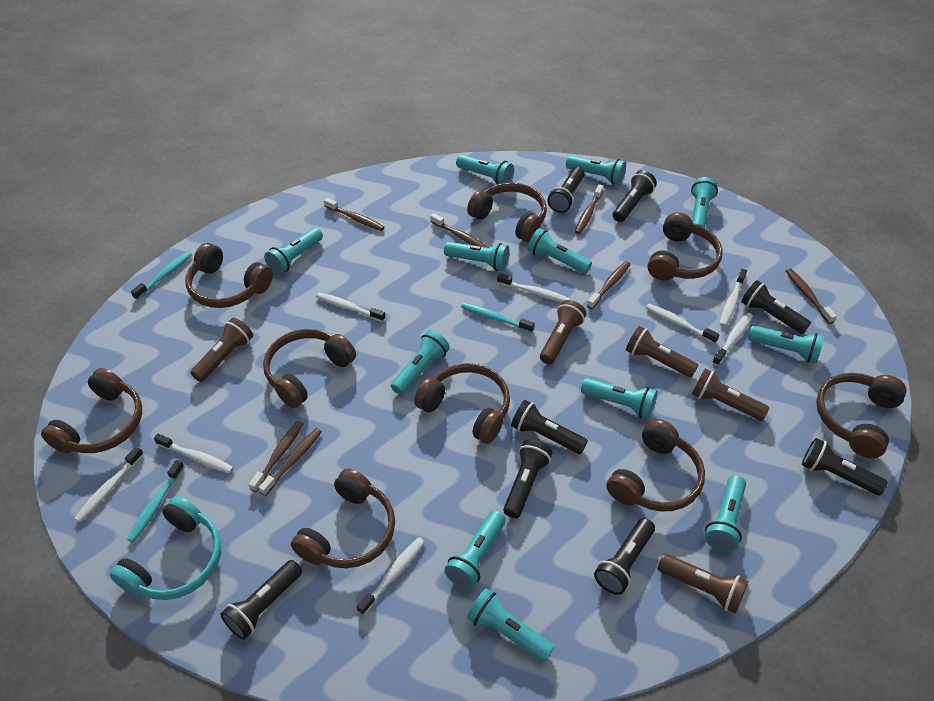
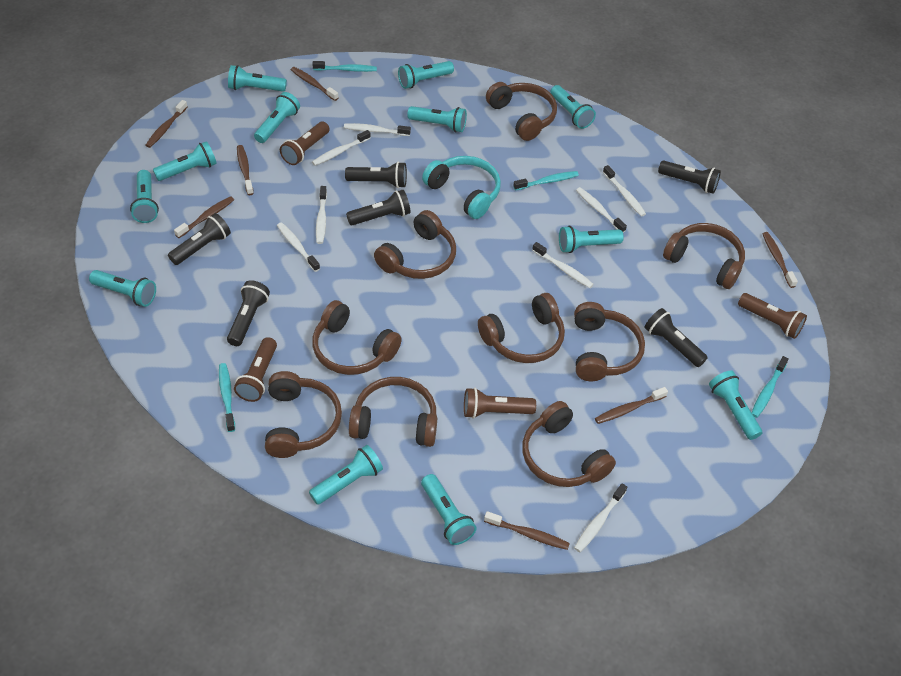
black flashlight: 8 -> 6
brown flashlight: 5 -> 4
turquoise toothbrush: 3 -> 4

